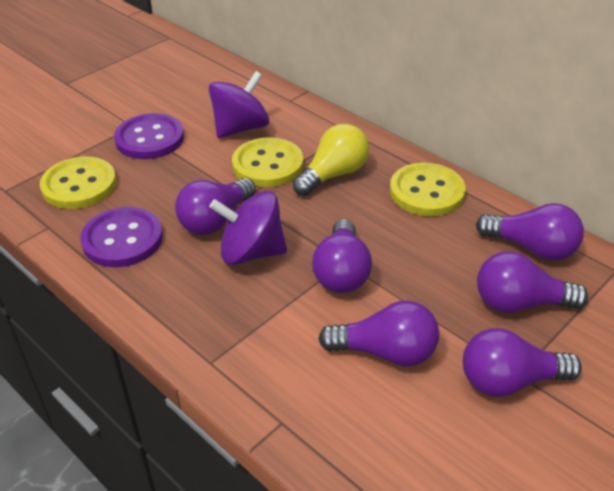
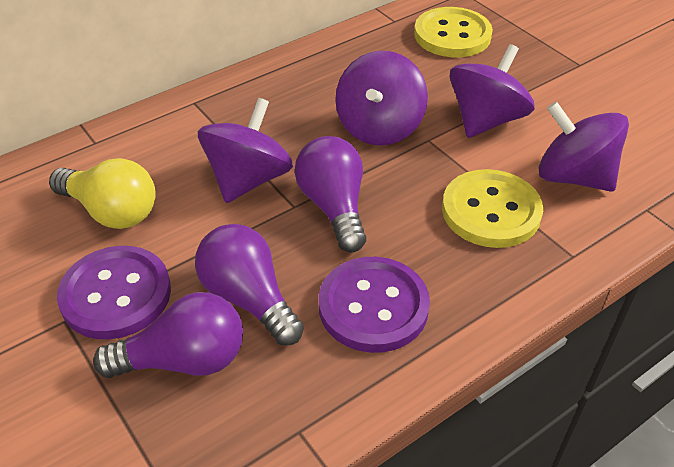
purple light bulb: 6 -> 3
purple spinning top: 2 -> 4
yellow button: 3 -> 2

